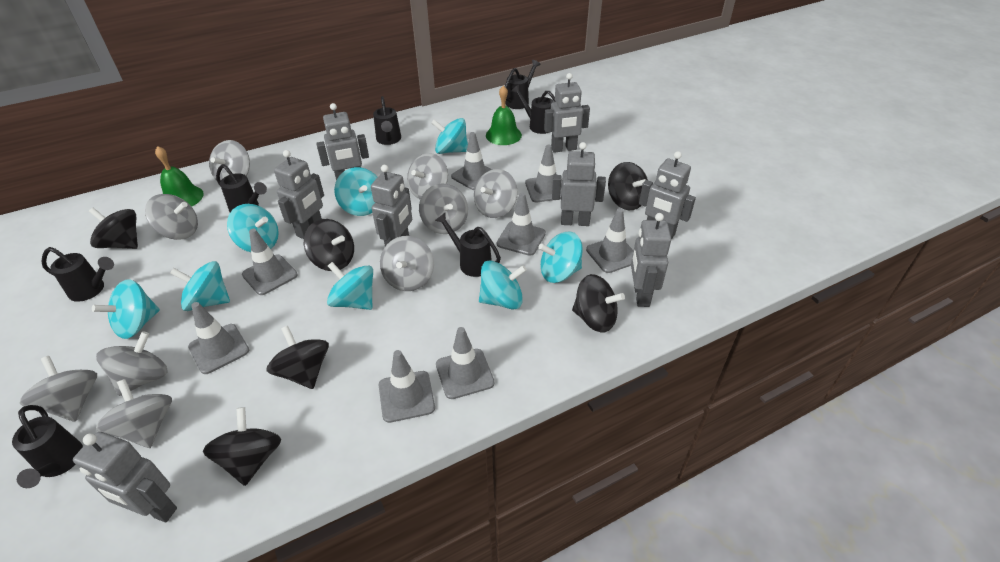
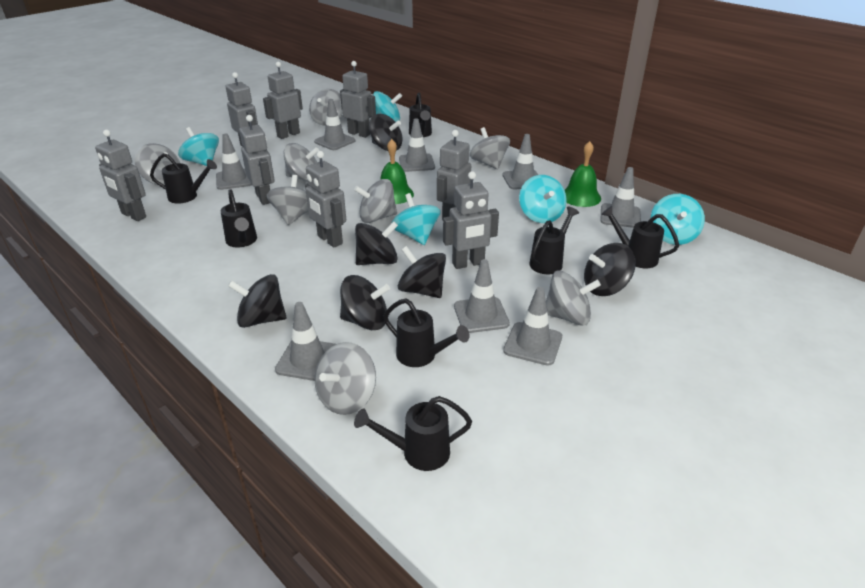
grey spinning top: 9 -> 8
turquoise spinning top: 8 -> 5

